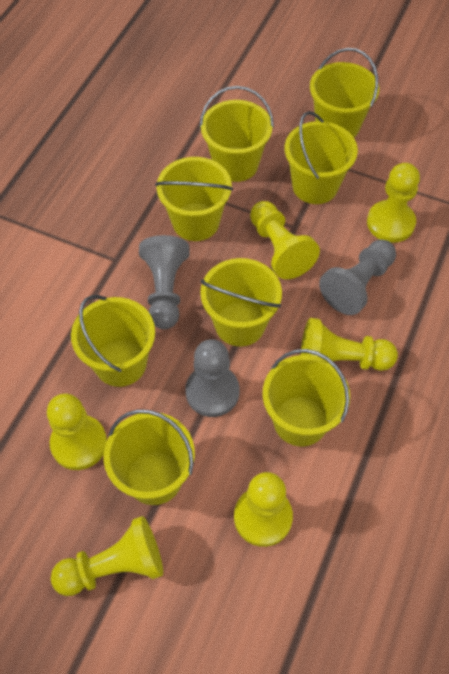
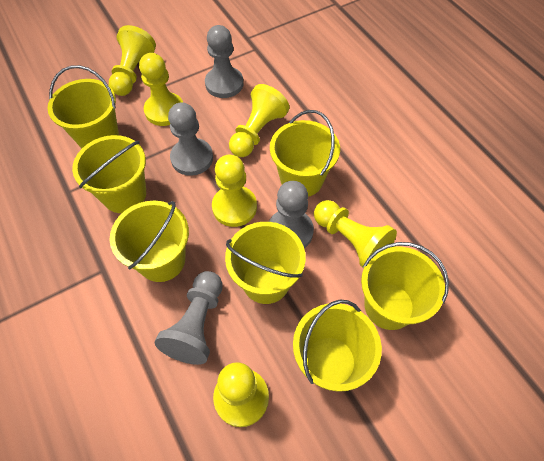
grey pawn: 3 -> 4
yellow bucket: 8 -> 7

